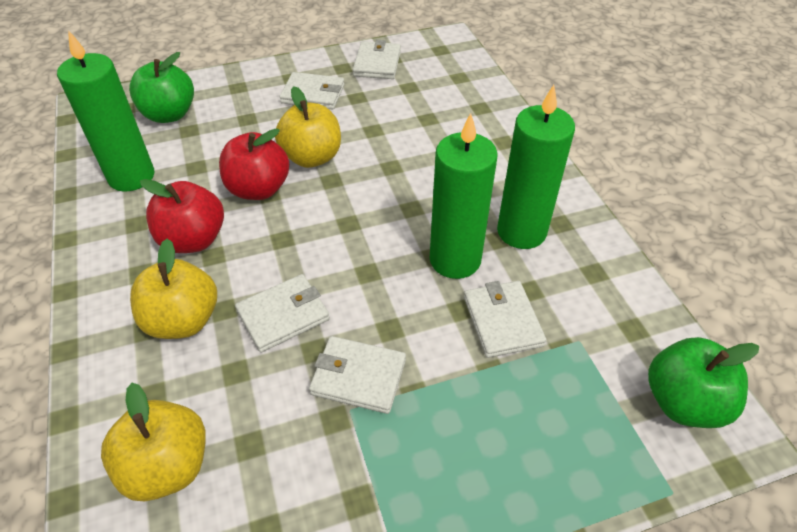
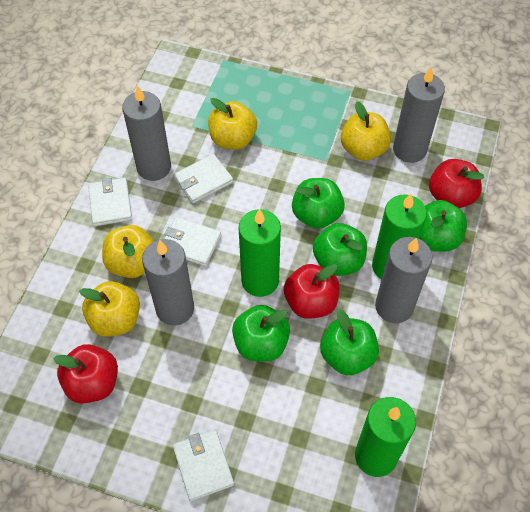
green apple: 2 -> 5
grey candle: 0 -> 4
red apple: 2 -> 3
white wallet: 5 -> 4
yellow apple: 3 -> 4

